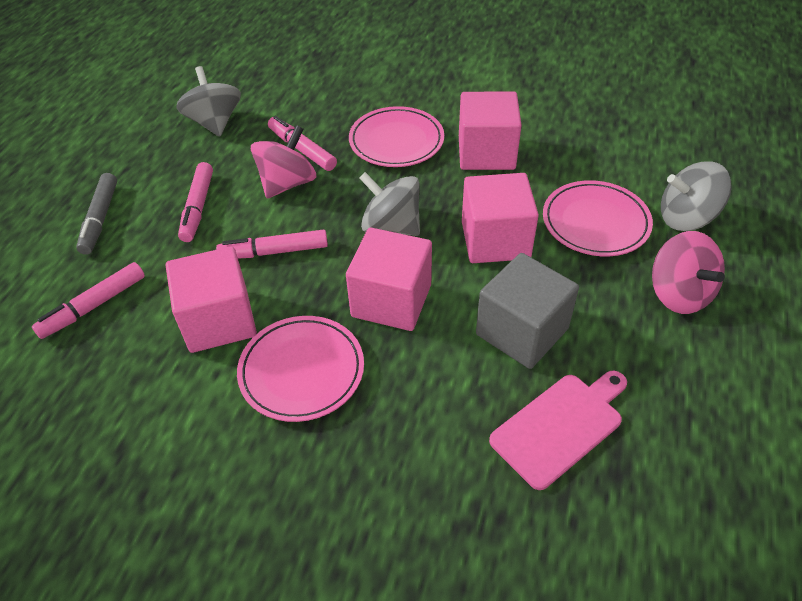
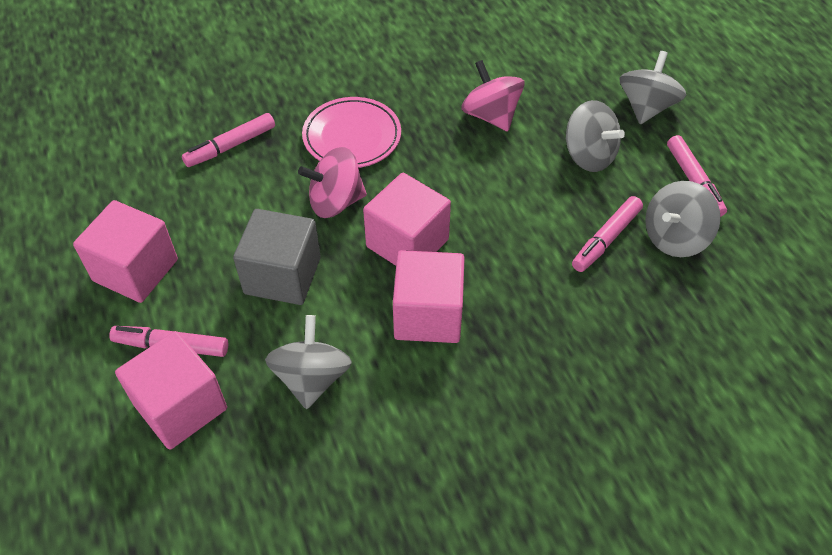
grey marker: 1 -> 0
grey spinning top: 3 -> 4
pink cutting board: 1 -> 0
pink plate: 3 -> 1

